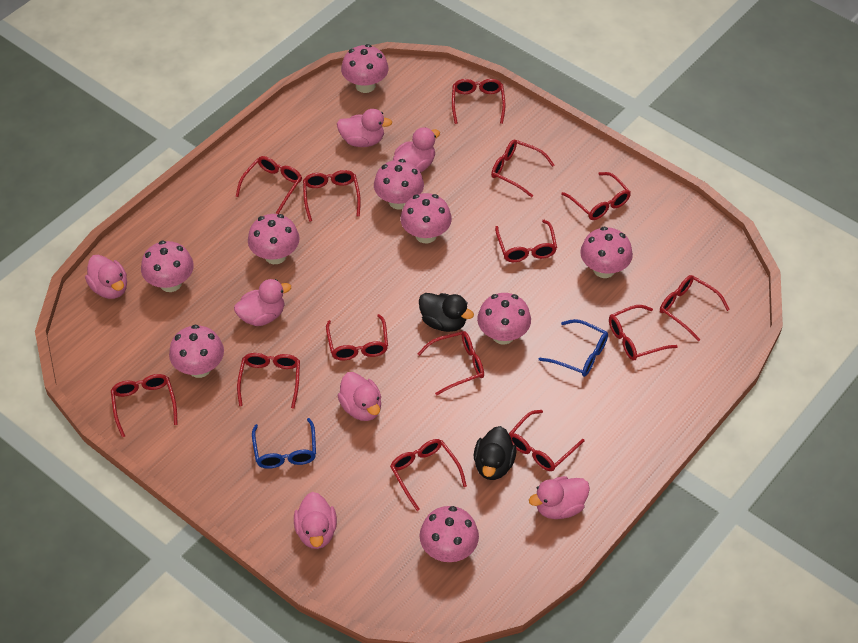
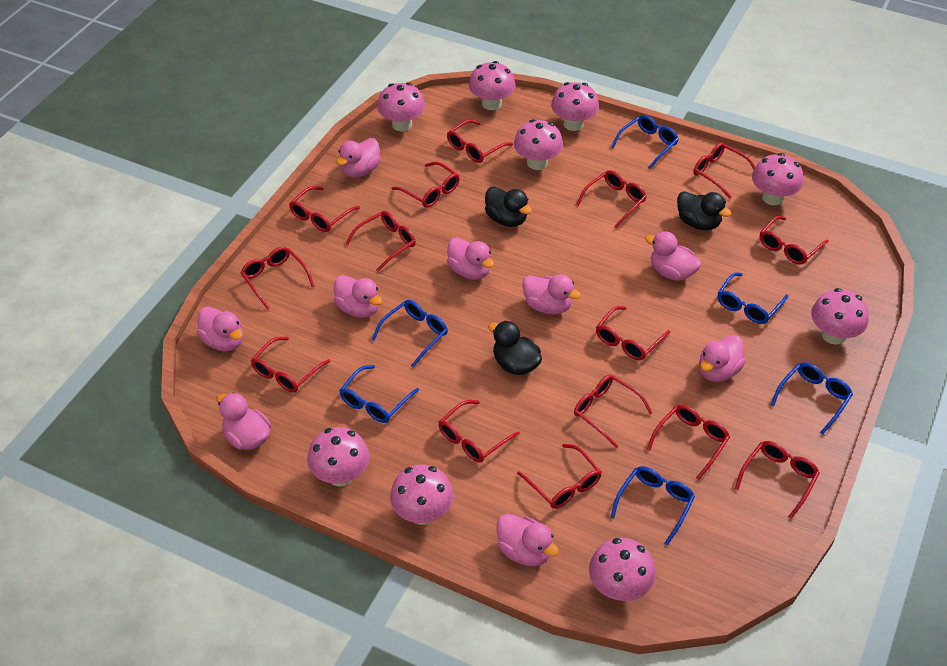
black duck: 2 -> 3
blue glasses: 2 -> 6
pink duck: 7 -> 9
red glasses: 14 -> 15

